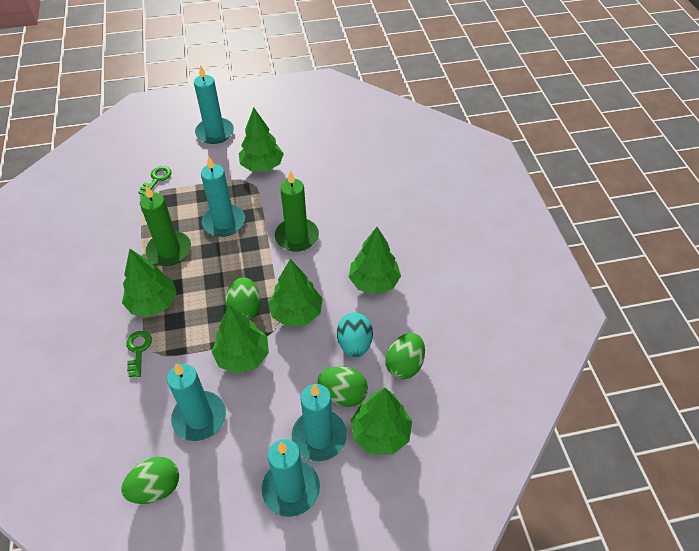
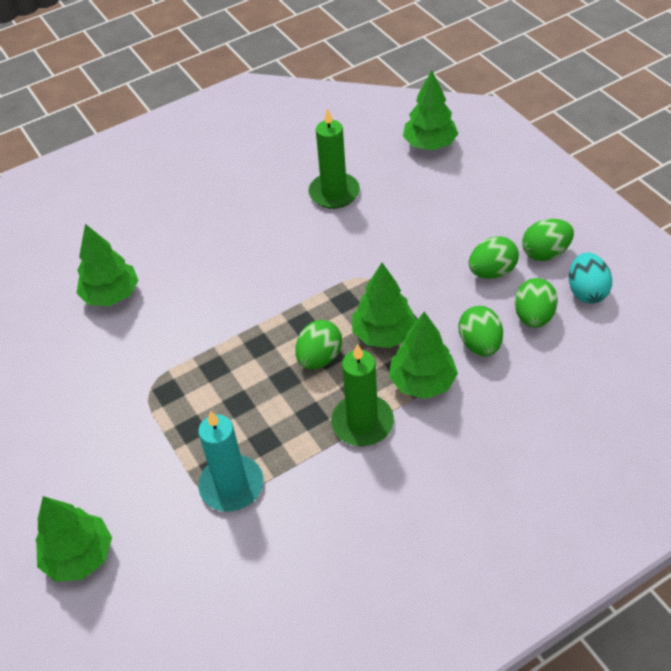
green egg: 4 -> 5
green key: 2 -> 0
green tree: 6 -> 5
turquoise candle: 5 -> 1

